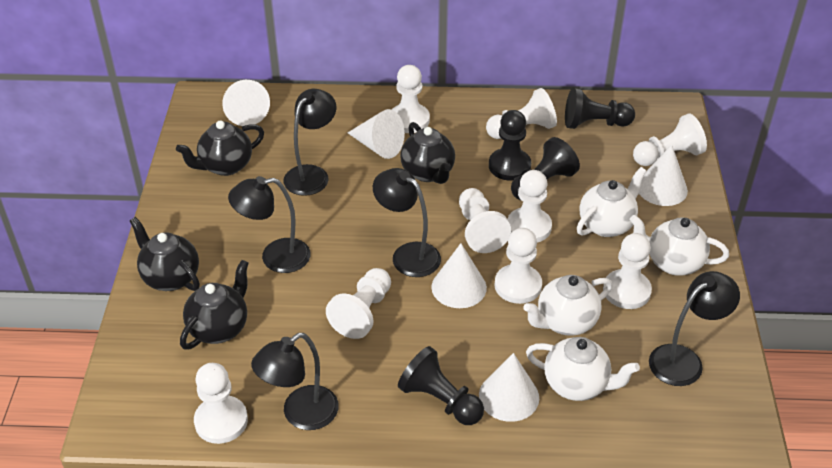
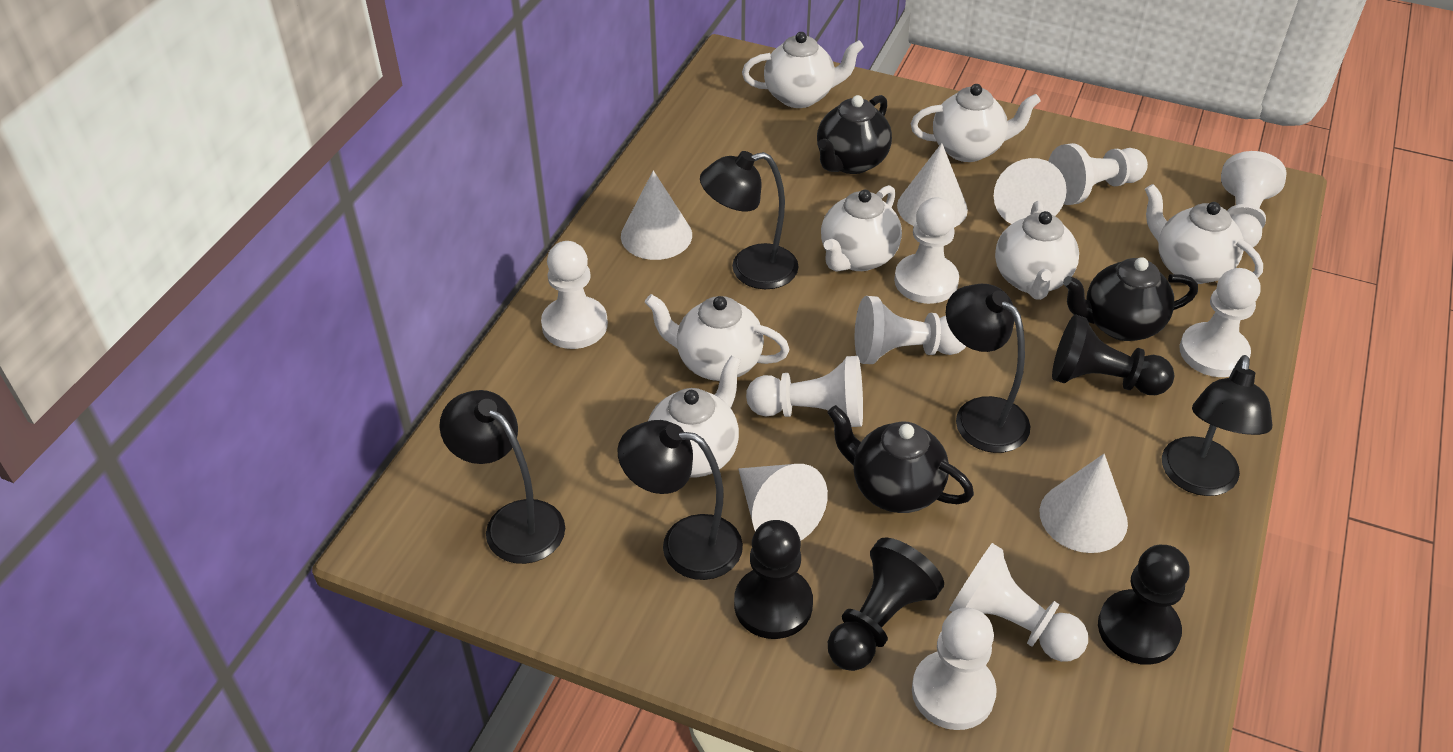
black teapot: 4 -> 3
white teapot: 4 -> 7

